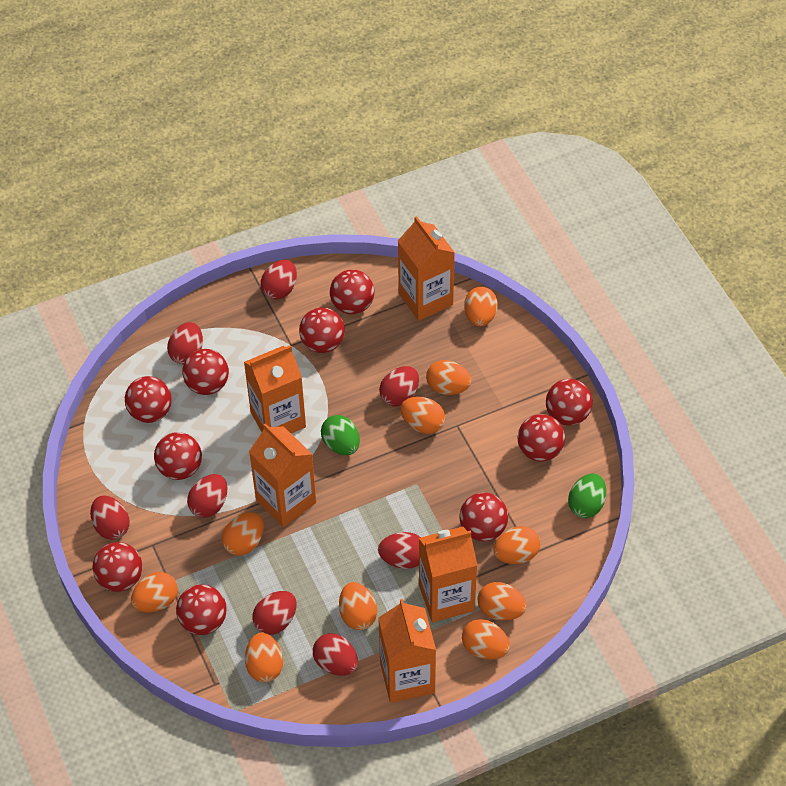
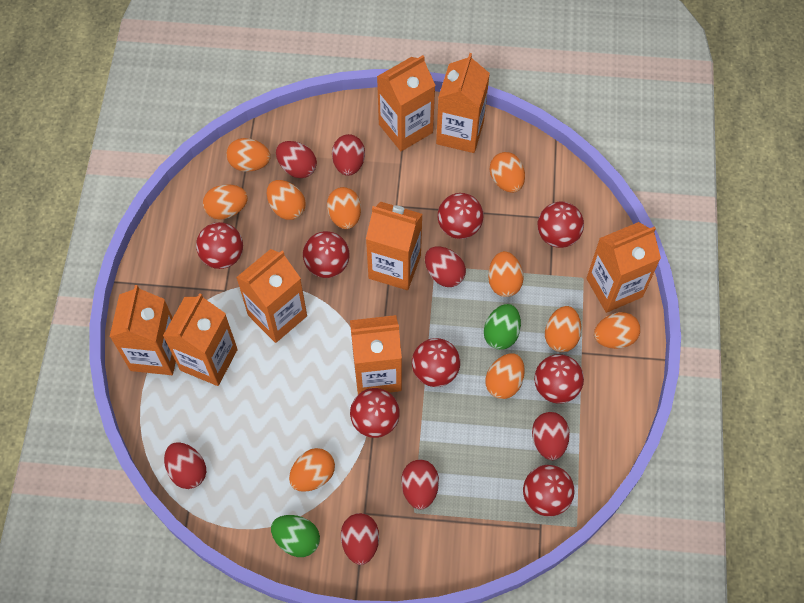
orange carton: 5 -> 8
red ball: 10 -> 8
red egg: 8 -> 7

